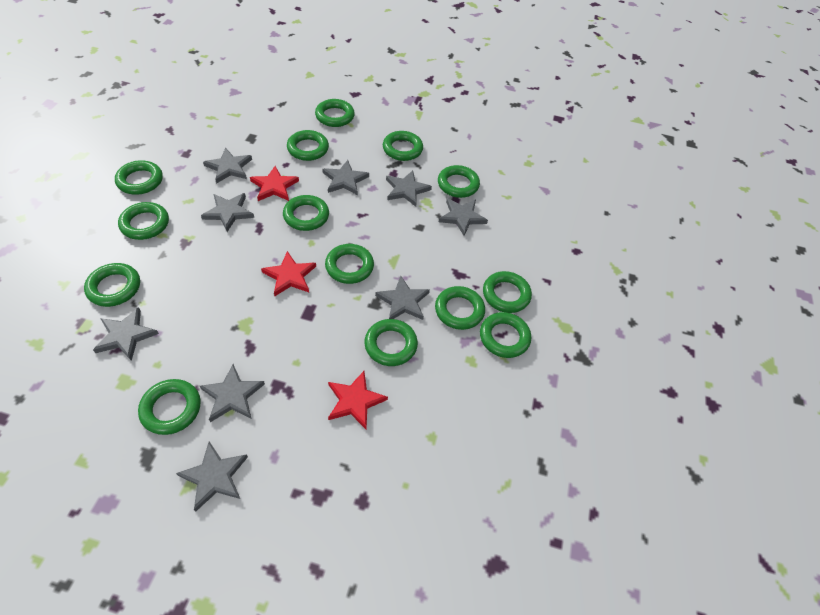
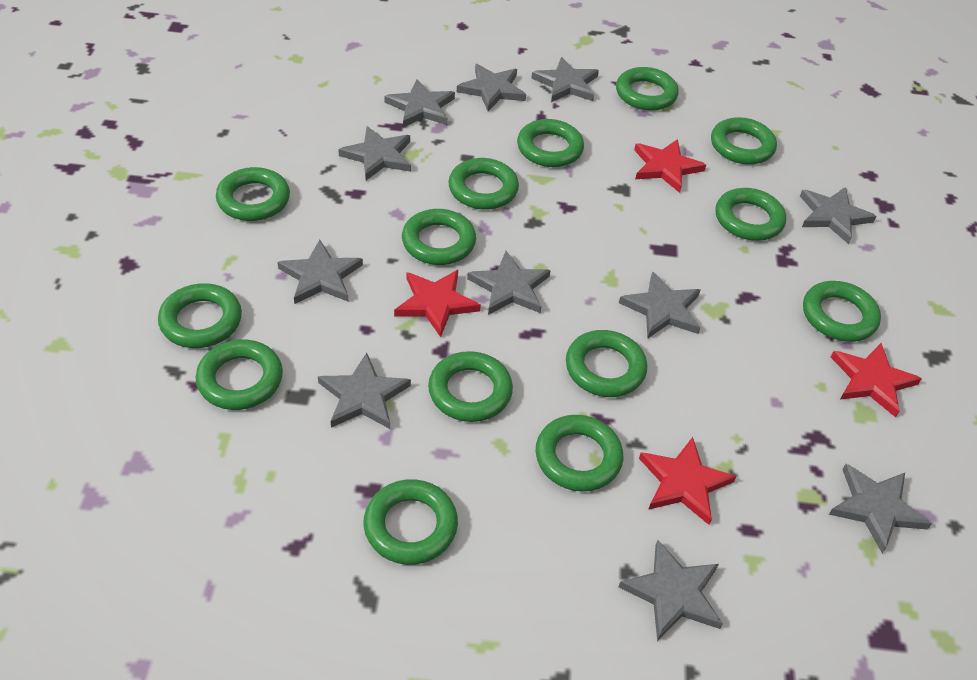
grey star: 9 -> 11
red star: 3 -> 4

